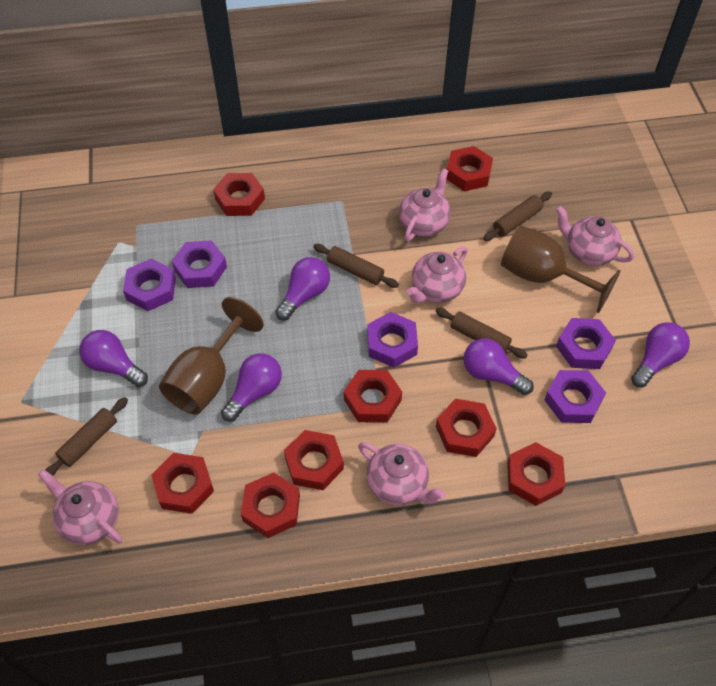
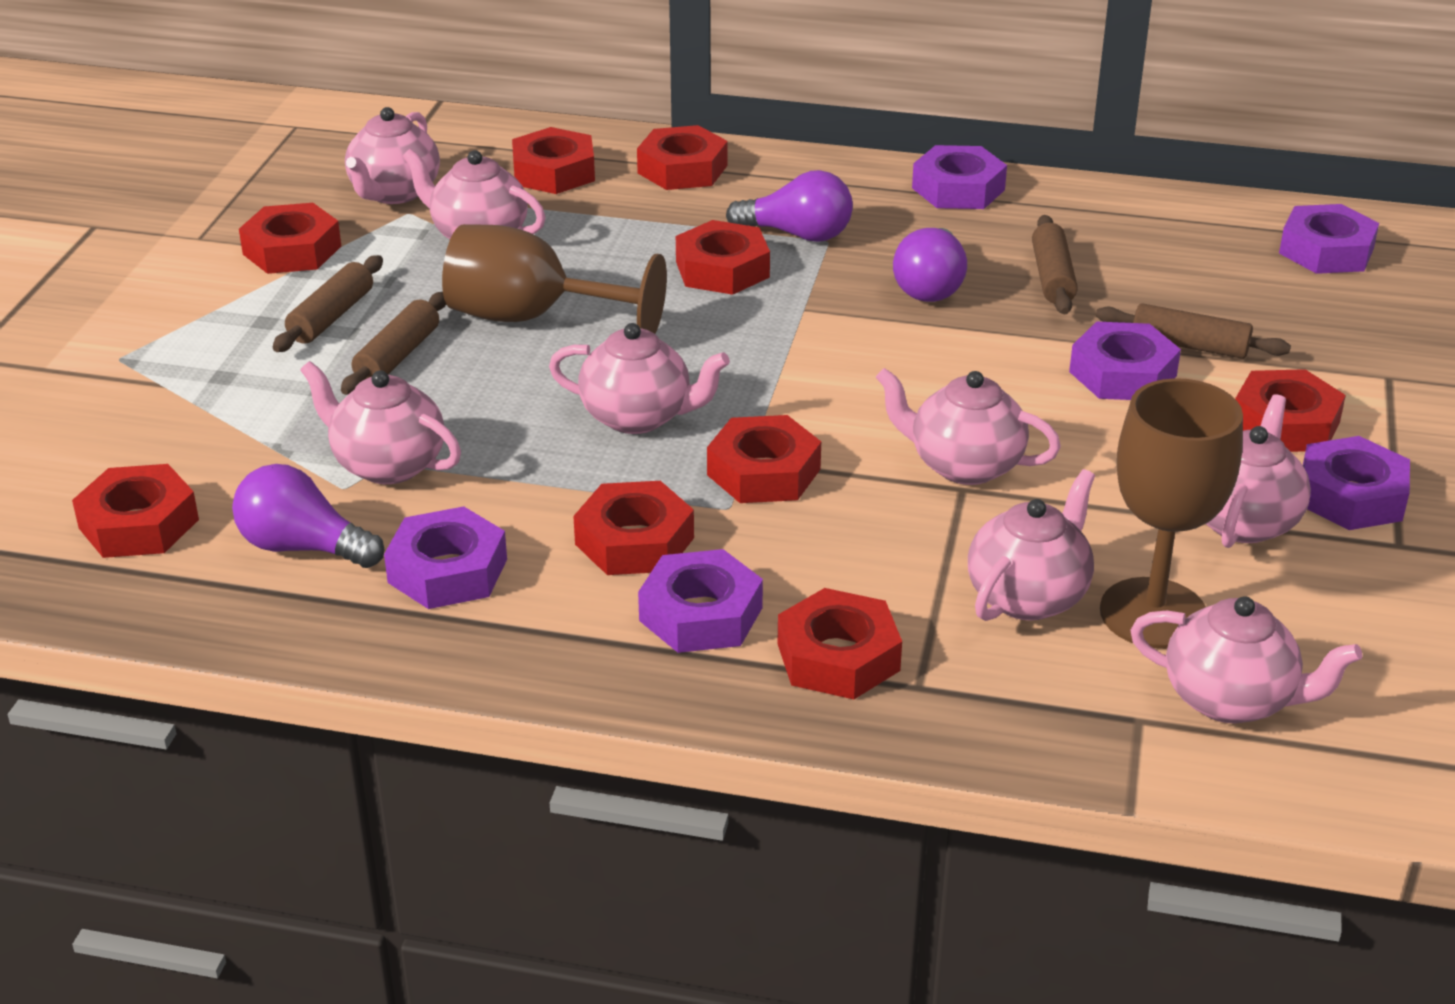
pink teapot: 5 -> 8
purple light bulb: 5 -> 3
purple nut: 5 -> 6
red nut: 8 -> 9

